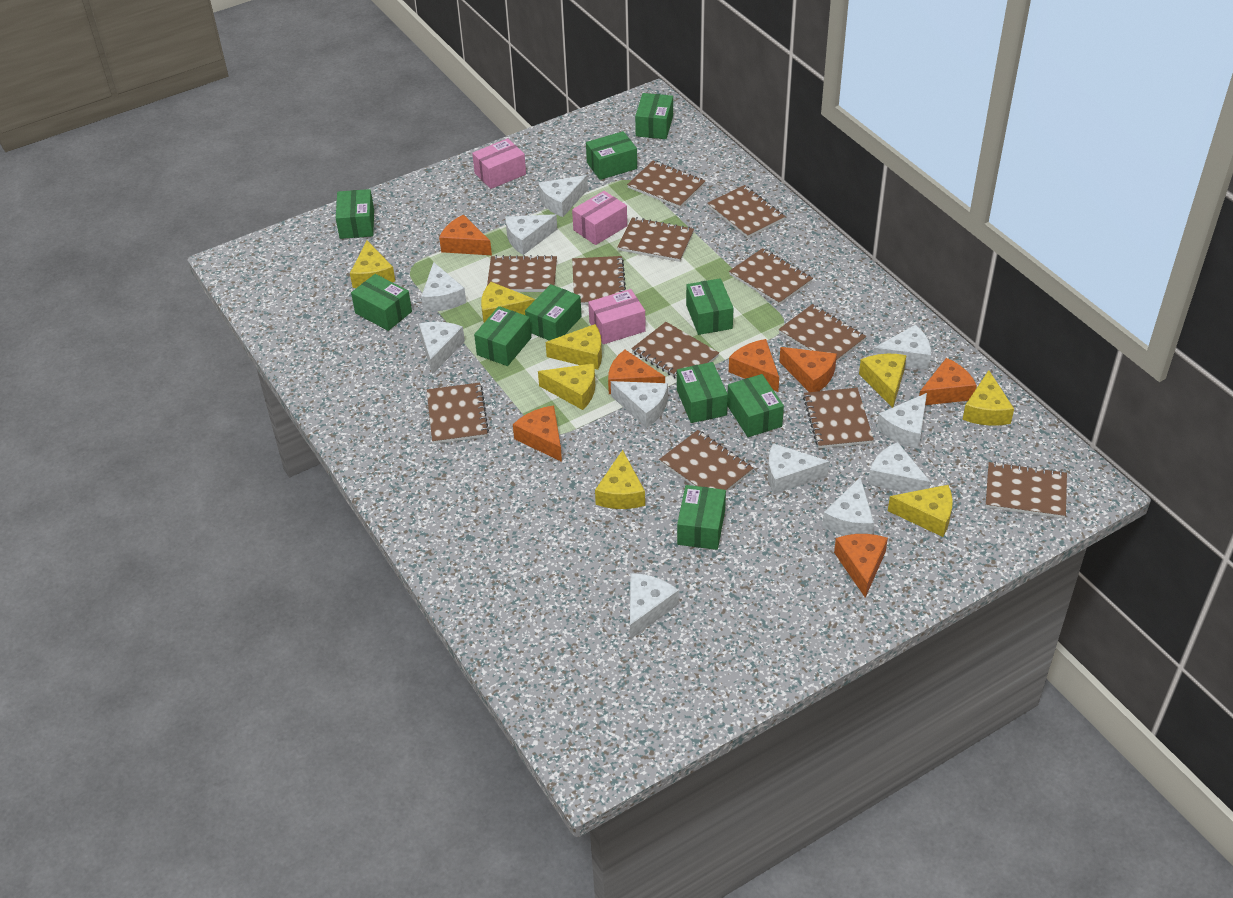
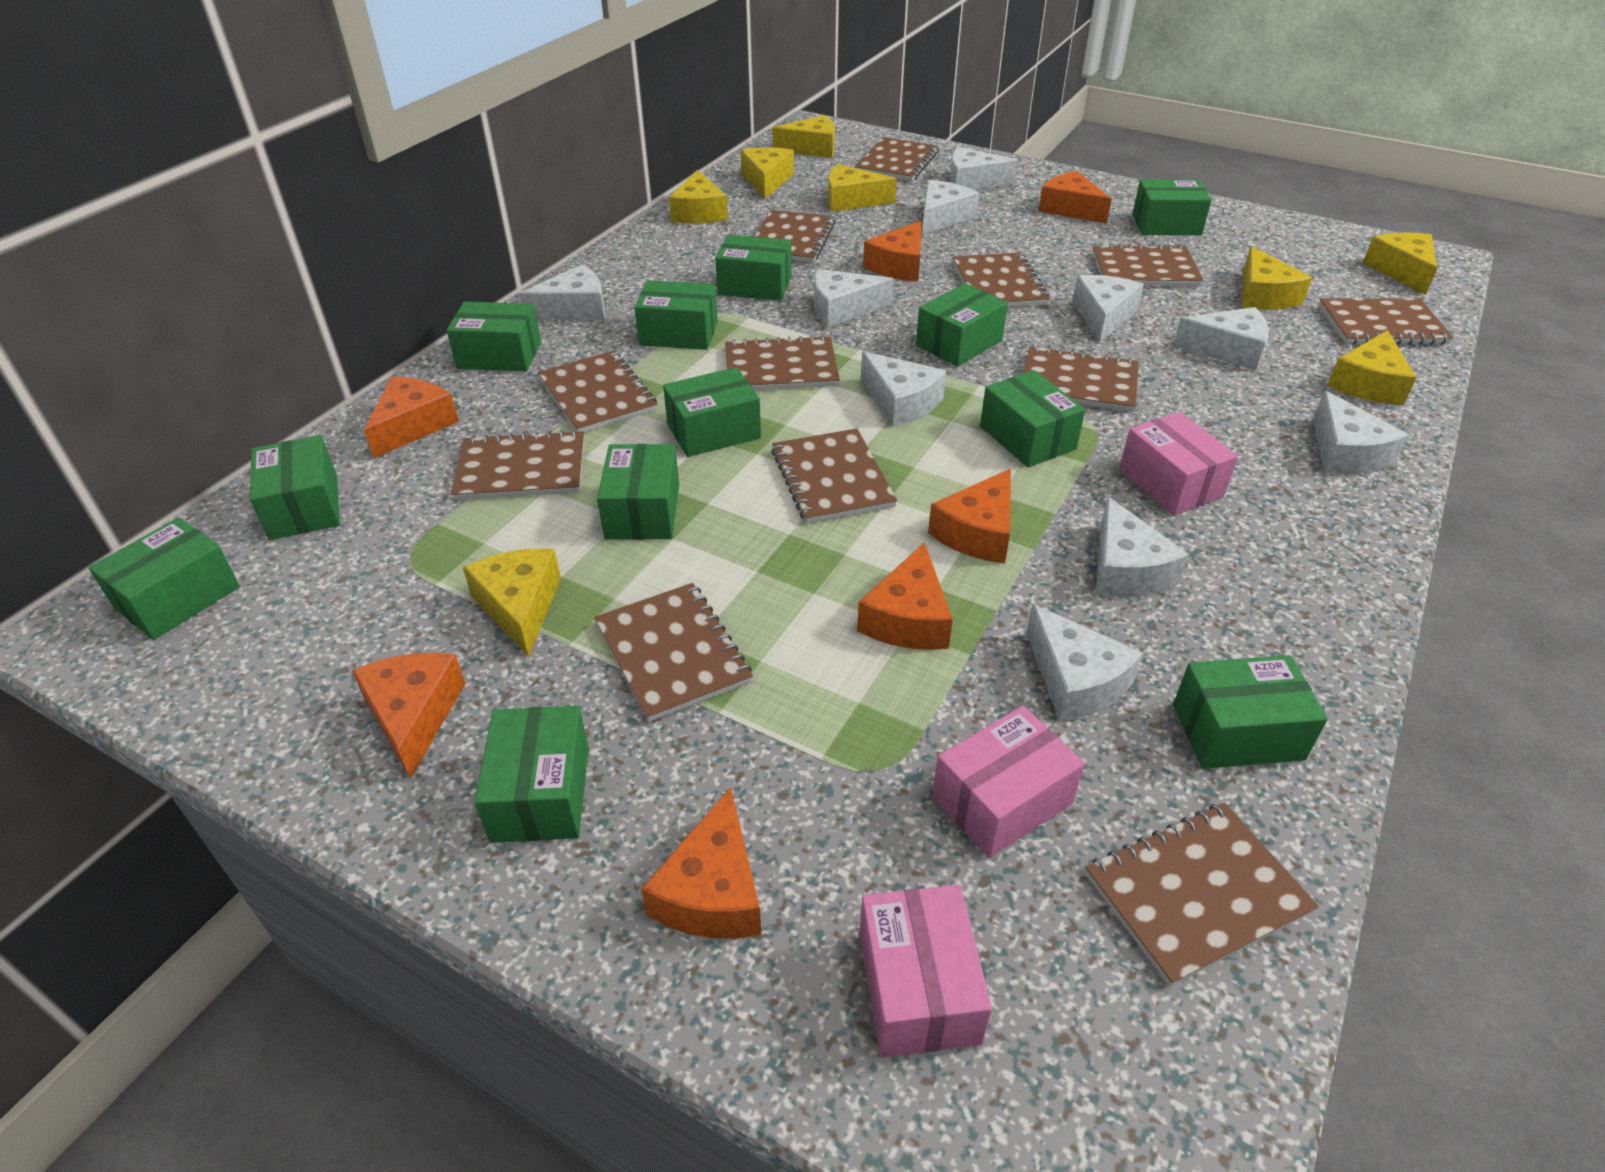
green box: 10 -> 12
white cheese: 11 -> 10

